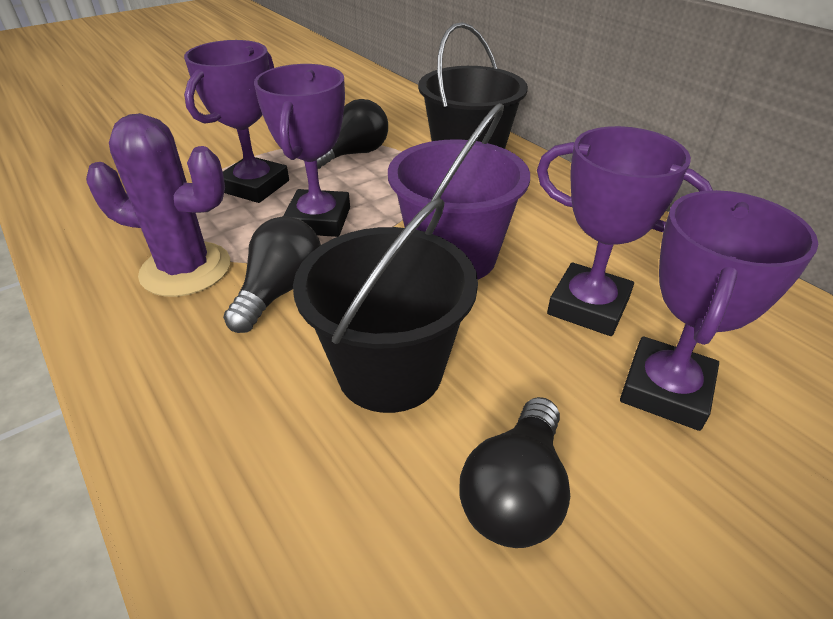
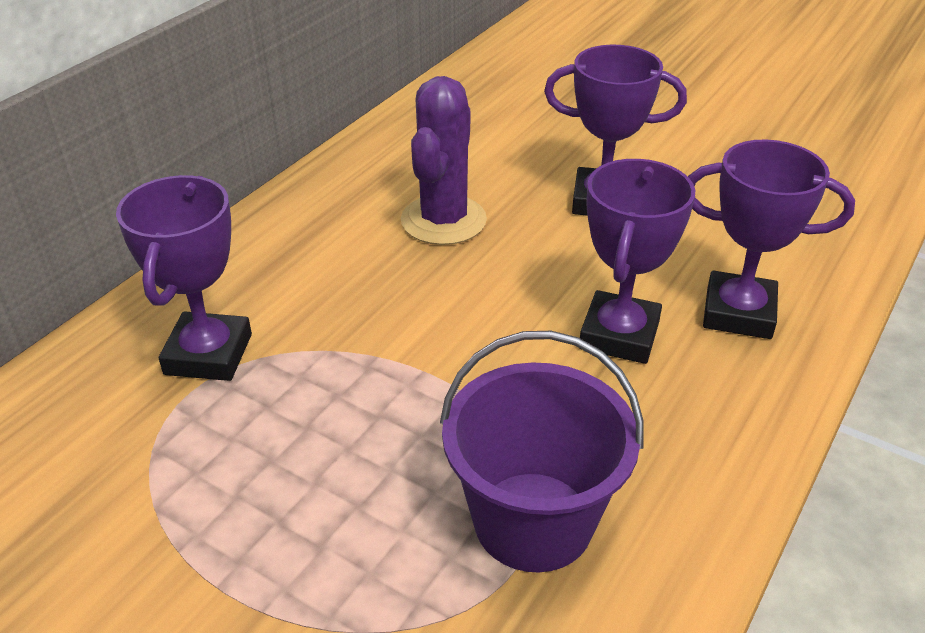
black bucket: 2 -> 0
black light bulb: 3 -> 0

